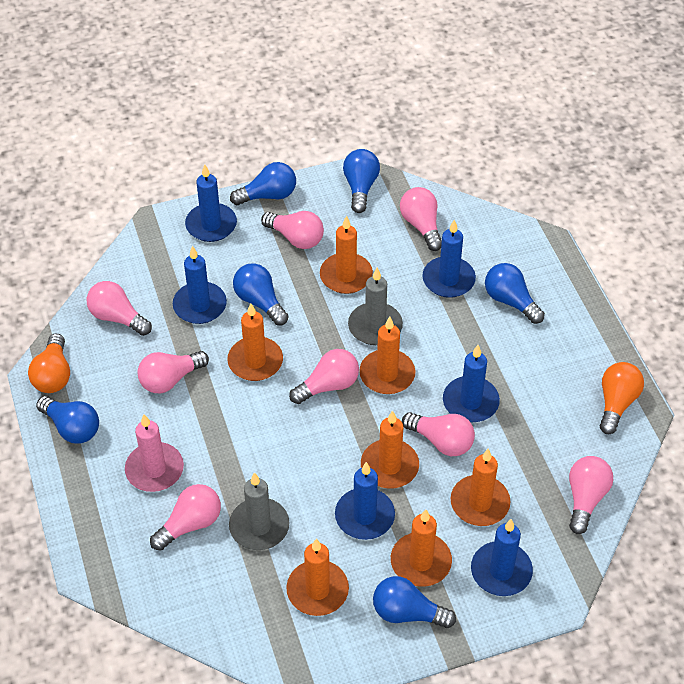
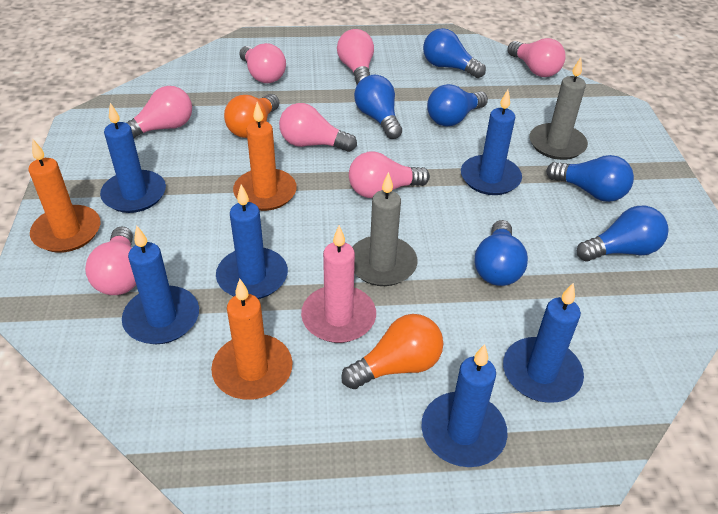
orange candle: 7 -> 3
pink light bulb: 8 -> 7

